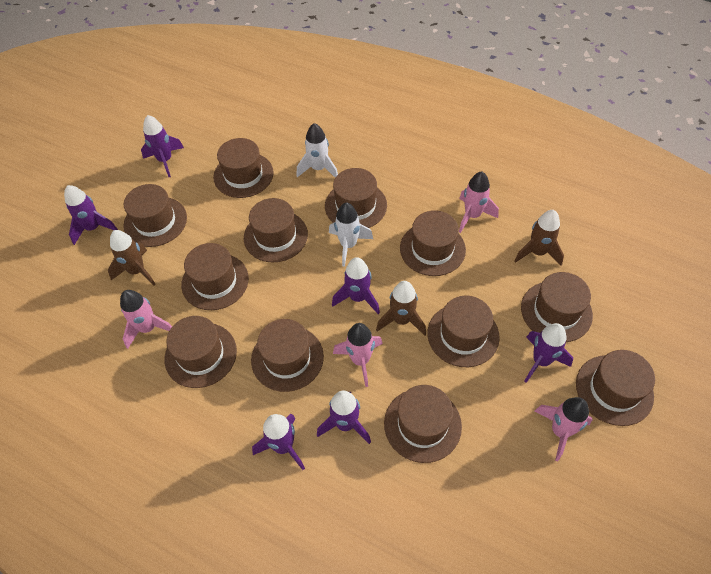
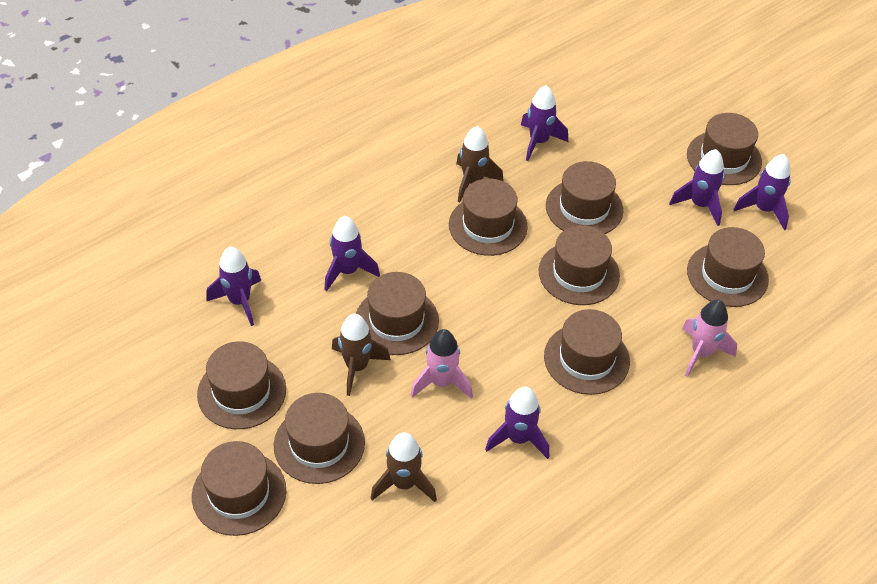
brown hat: 12 -> 10
pink rocket: 4 -> 2
white rocket: 2 -> 0

